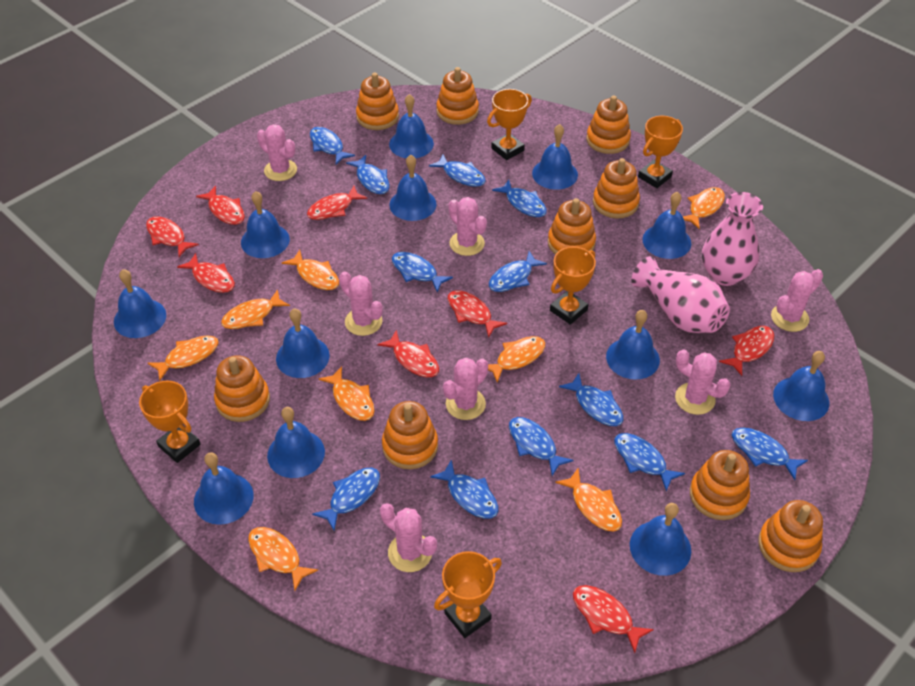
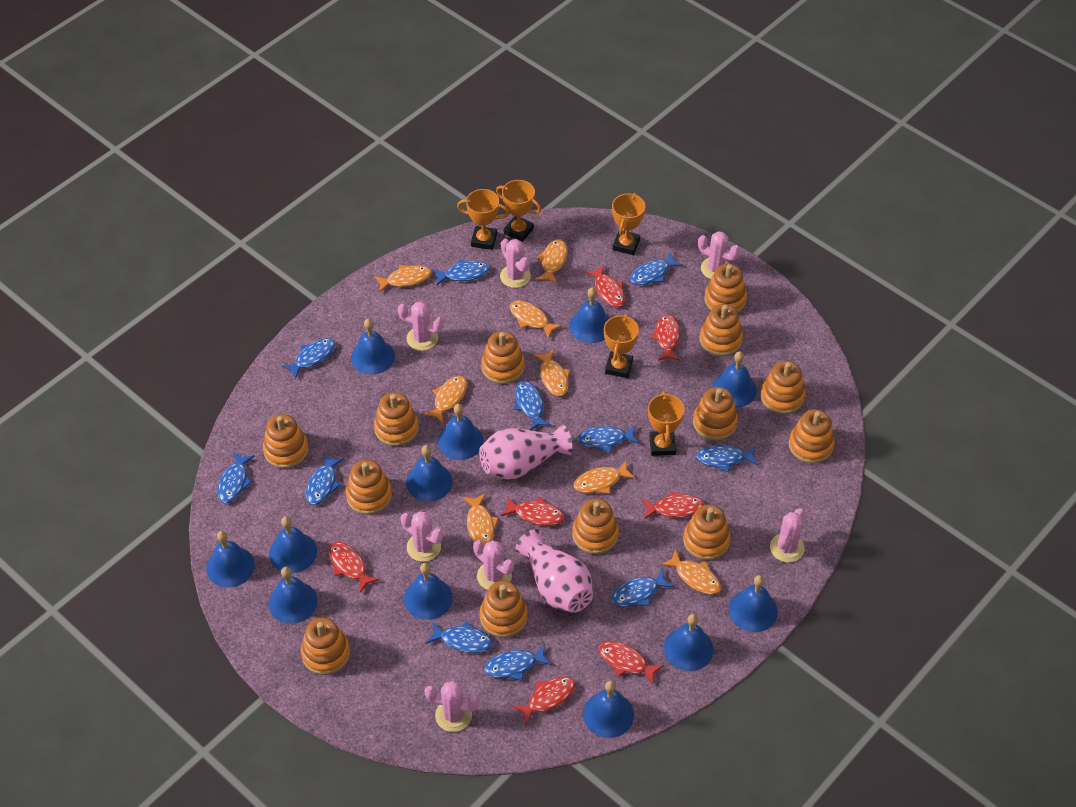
blue fish: 12 -> 11
orange stacking toy: 9 -> 13
red fish: 8 -> 7

